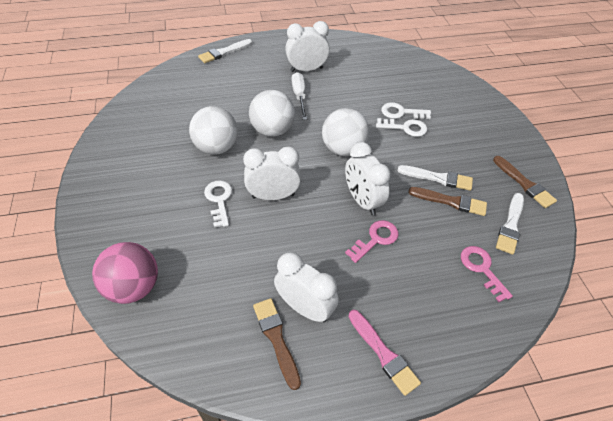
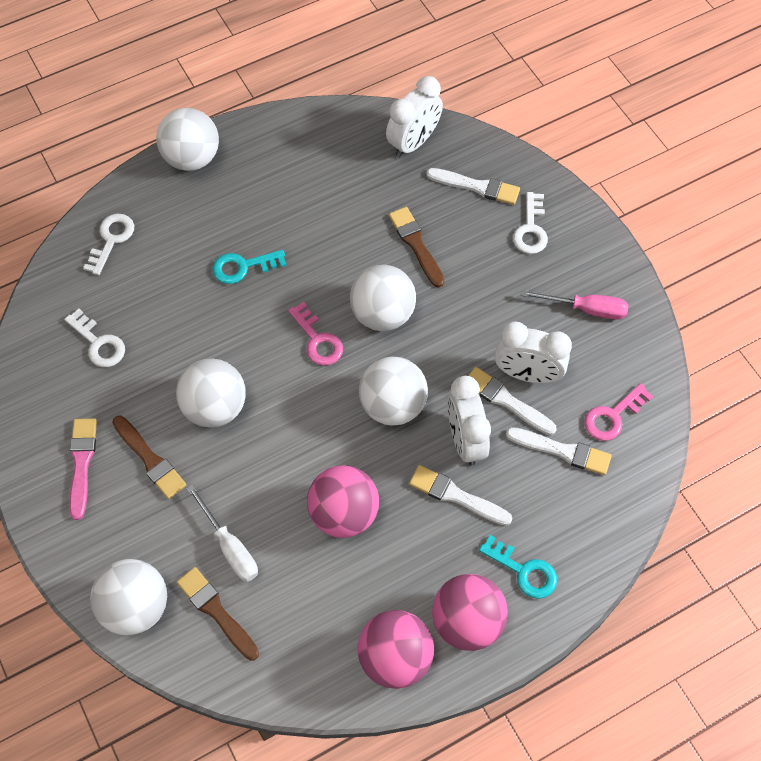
pink ball: 1 -> 3
pink screwdriver: 0 -> 1
turquoise key: 0 -> 2
white ball: 3 -> 5
white brush: 3 -> 4
white clock: 4 -> 3

